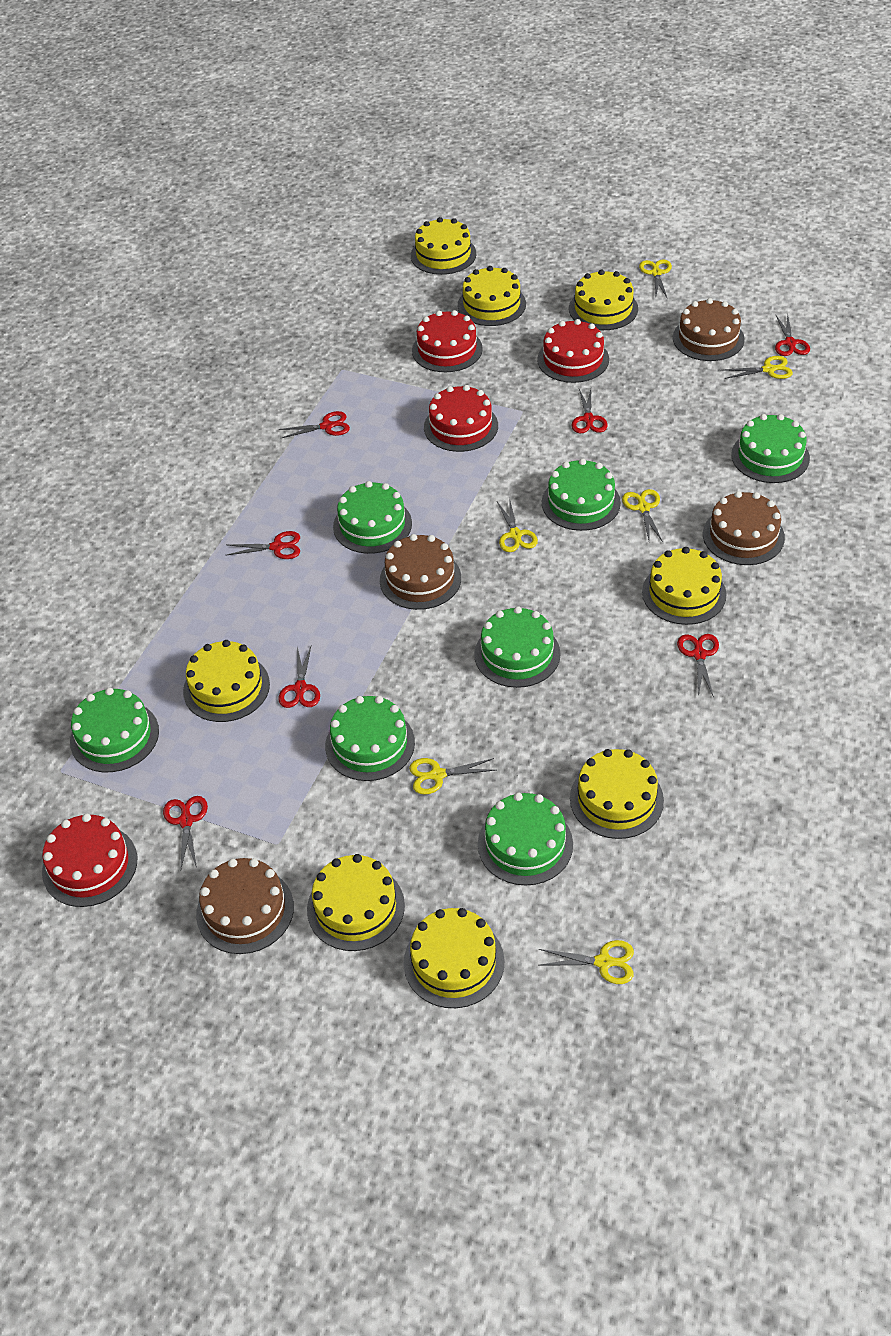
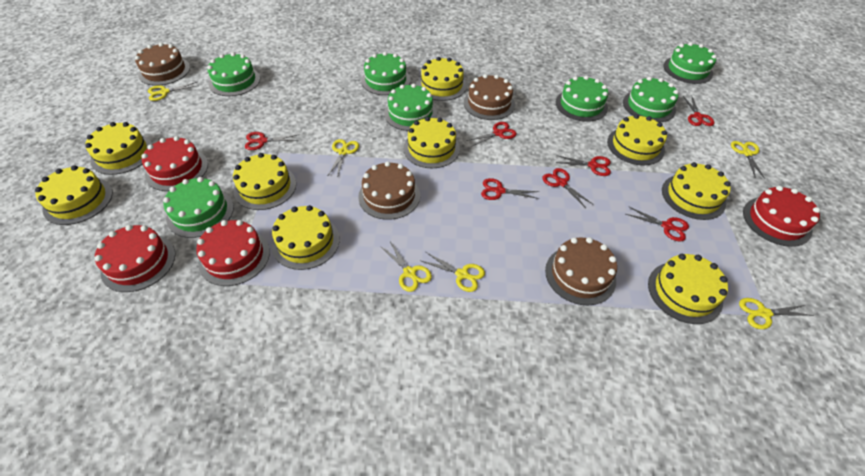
yellow cake: 8 -> 9

